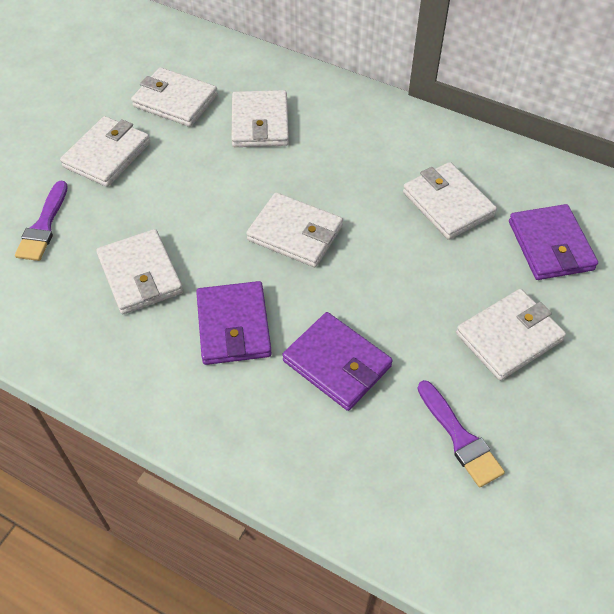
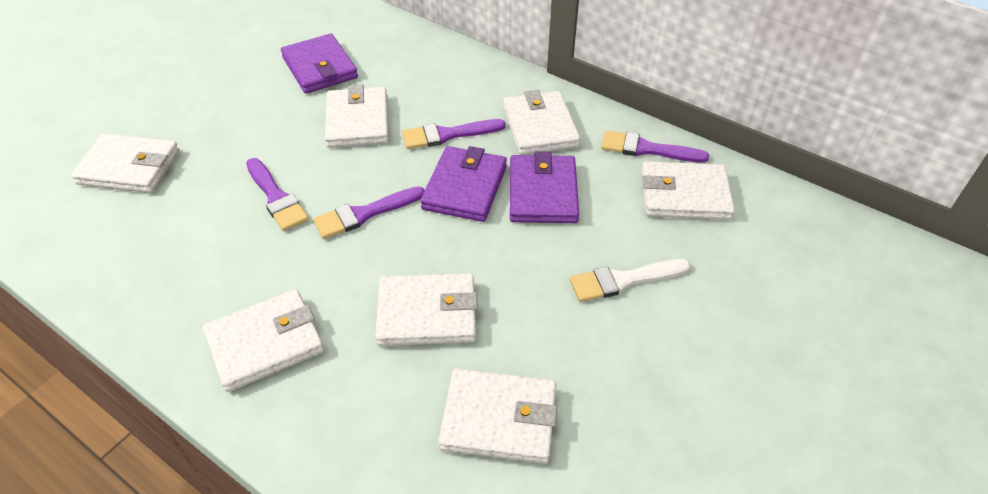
purple brush: 2 -> 4
white brush: 0 -> 1

